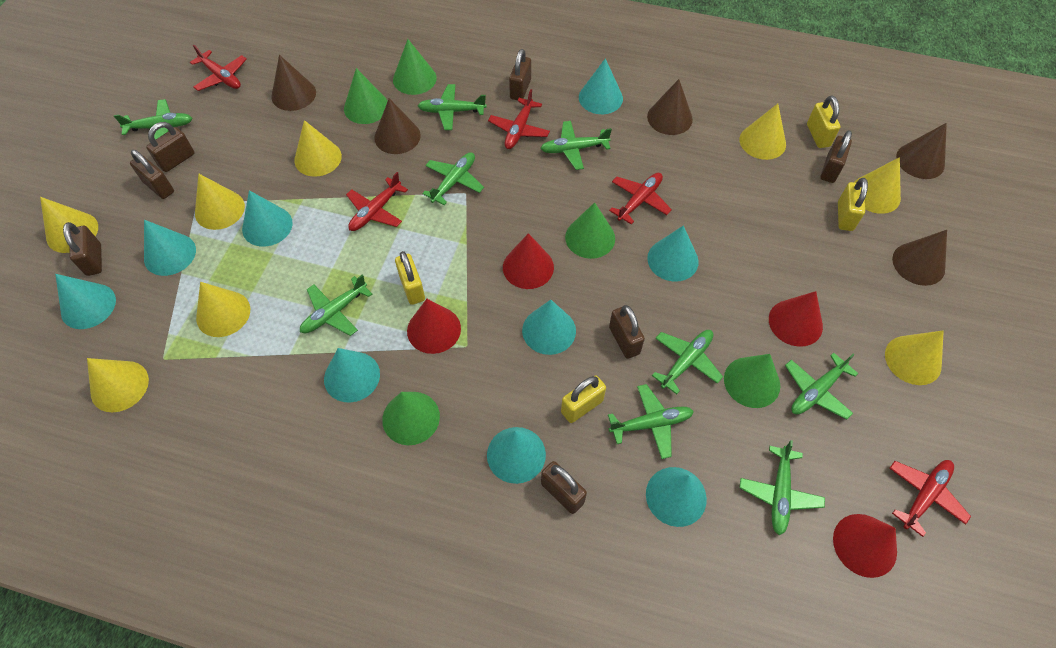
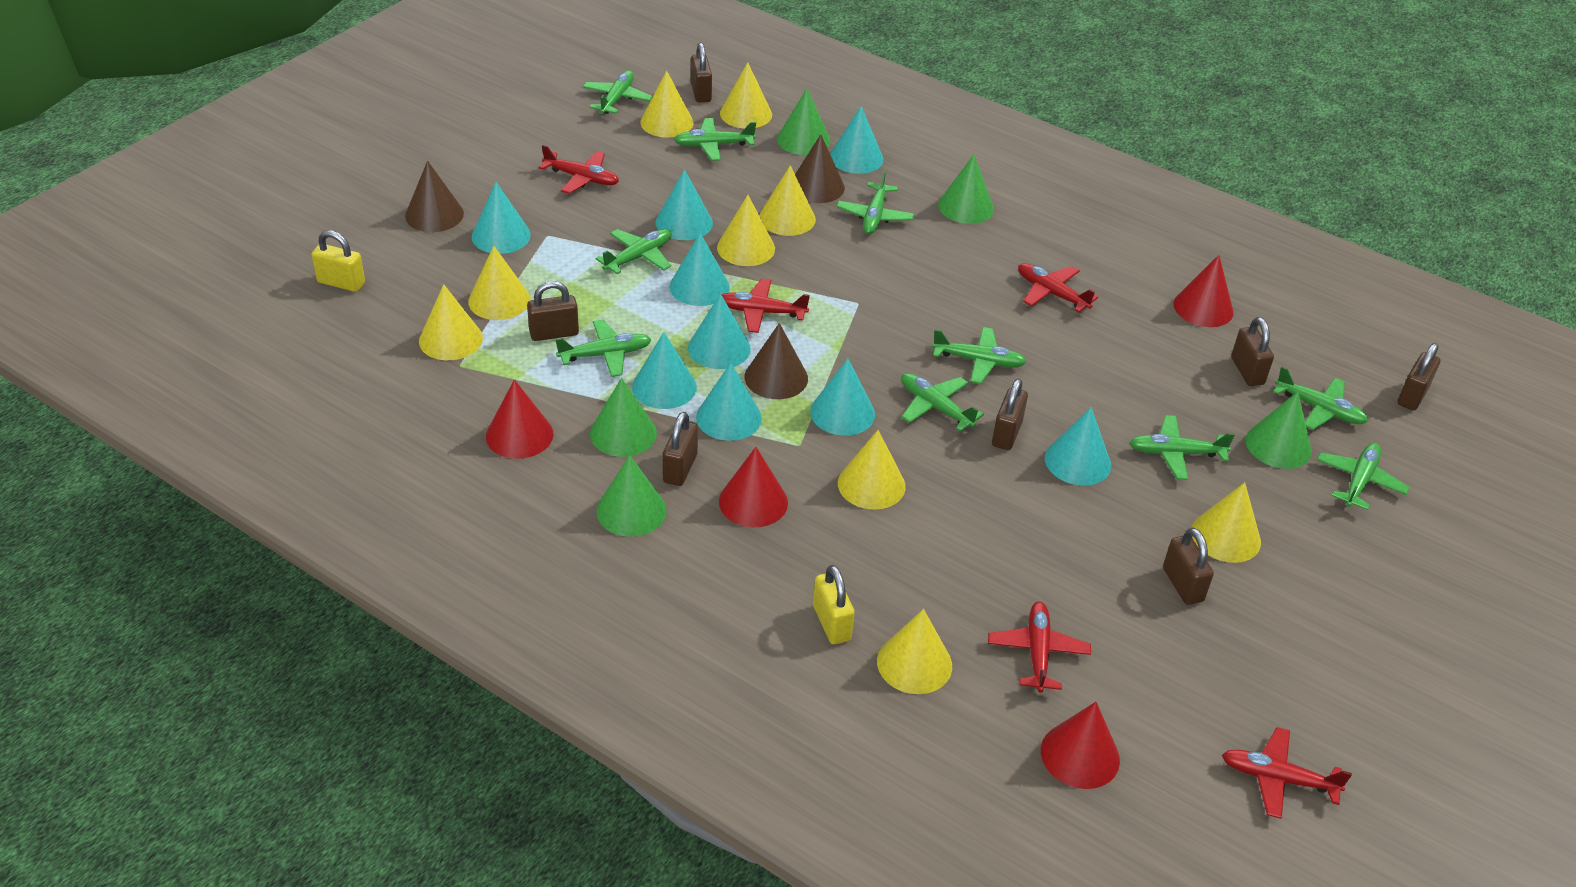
brown cone: 5 -> 3
green plane: 9 -> 10
yellow cone: 8 -> 9
yellow padlock: 4 -> 2

